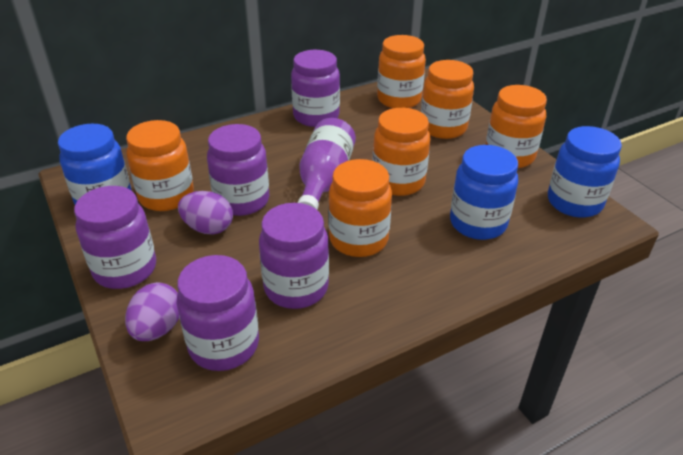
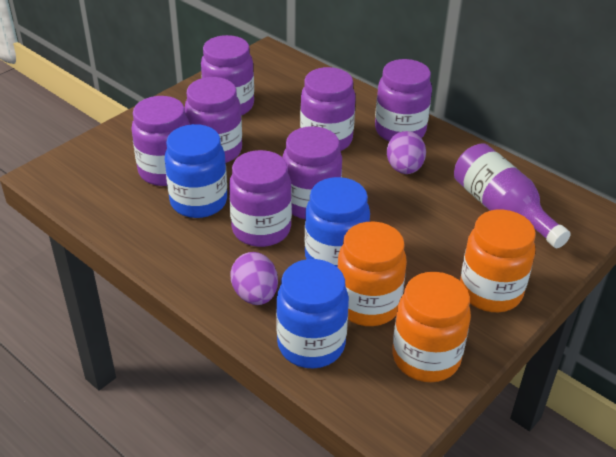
orange jar: 6 -> 3
purple jar: 5 -> 7

